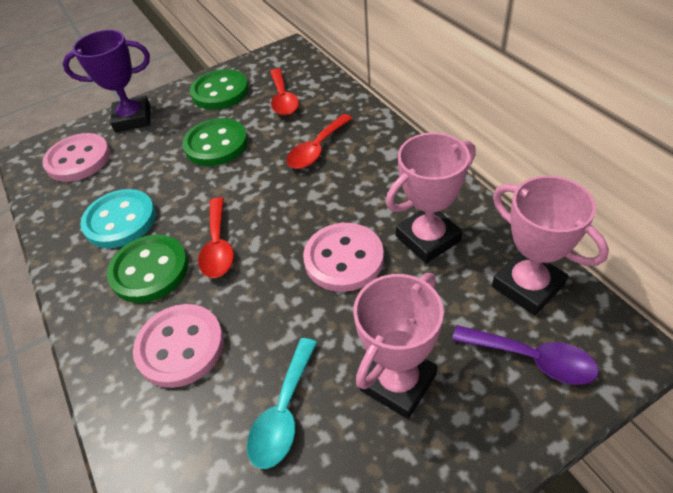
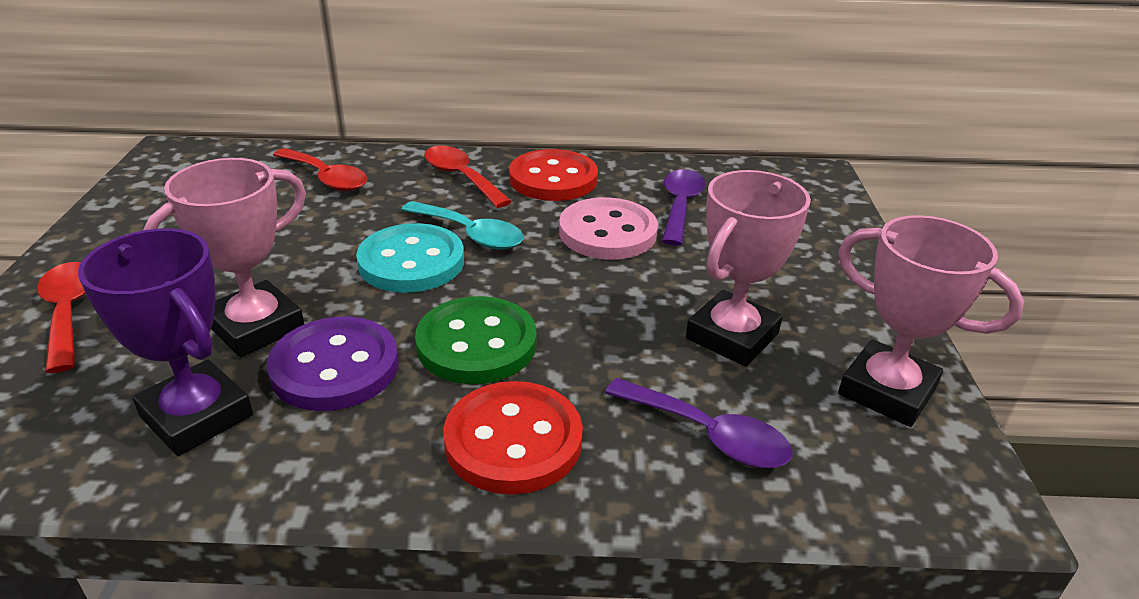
green button: 3 -> 1
pink button: 3 -> 1
purple button: 0 -> 1
purple spoon: 1 -> 2
red button: 0 -> 2

